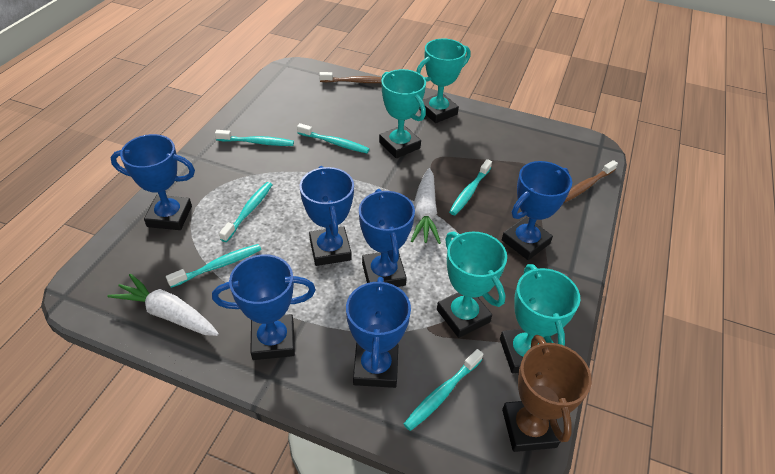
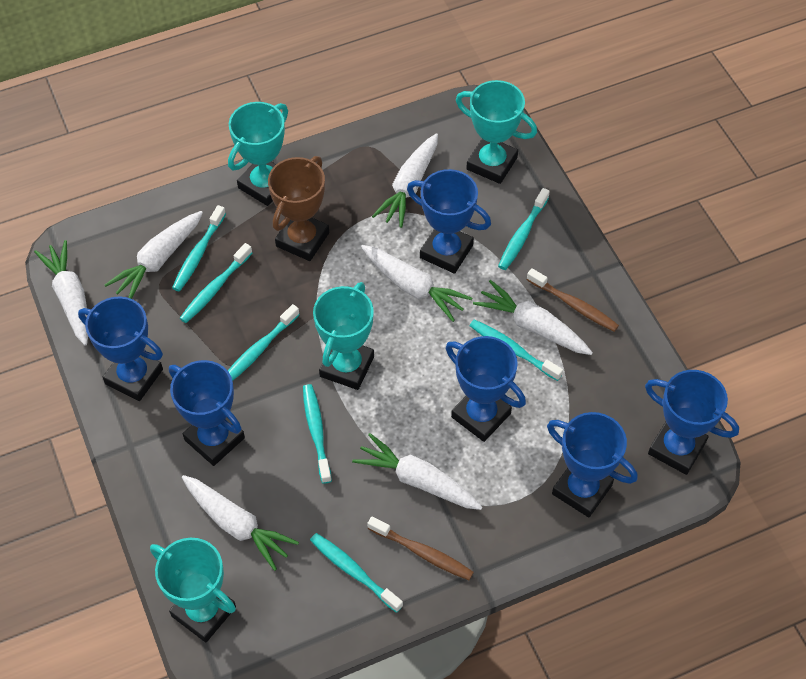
turquoise toothbrush: 6 -> 7
white carrot: 2 -> 7

